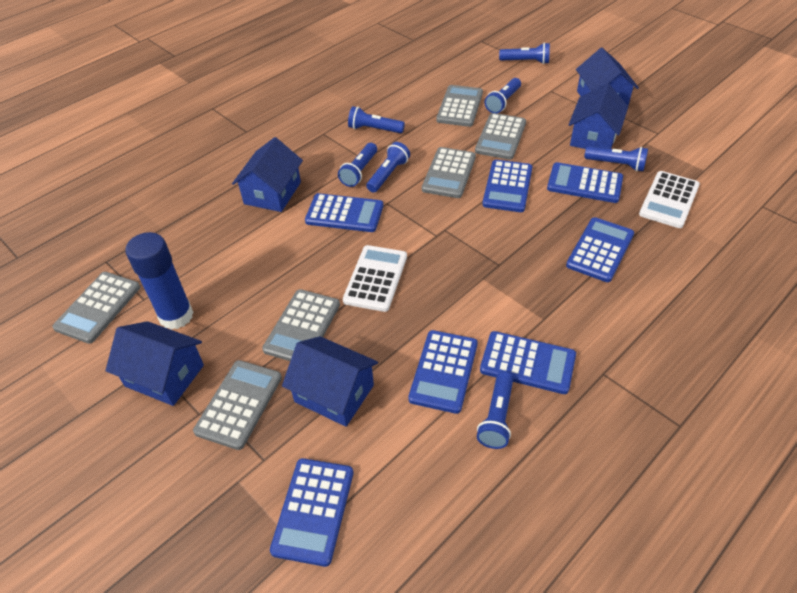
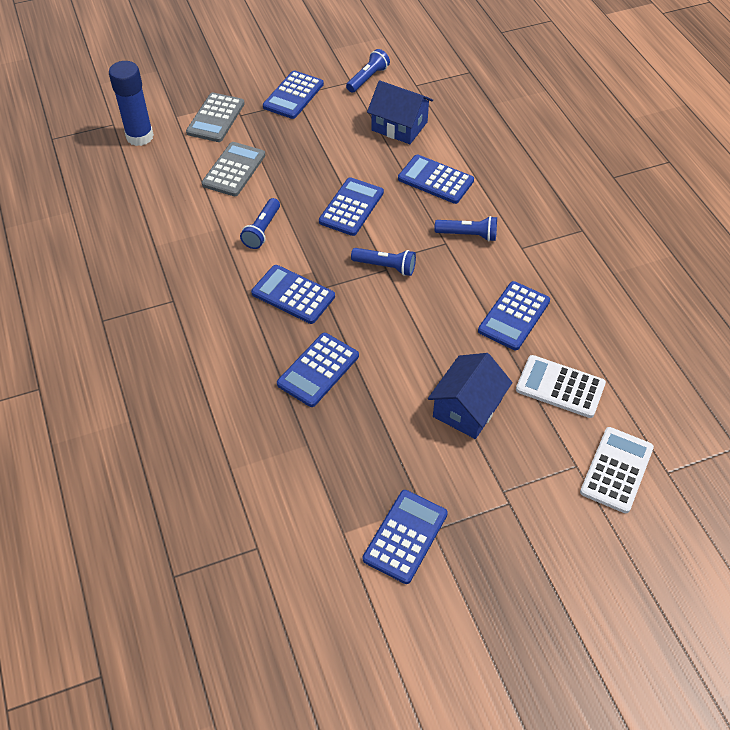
blue flashlight: 7 -> 4
blue house: 5 -> 2
grey calculator: 6 -> 2

